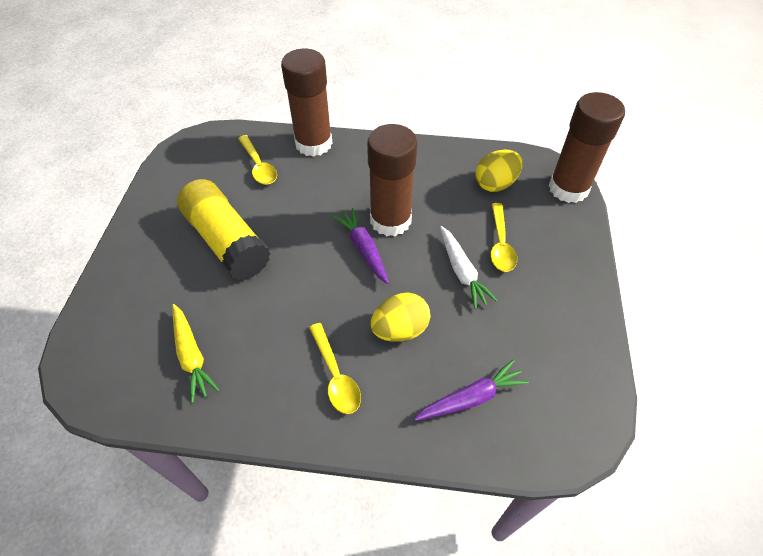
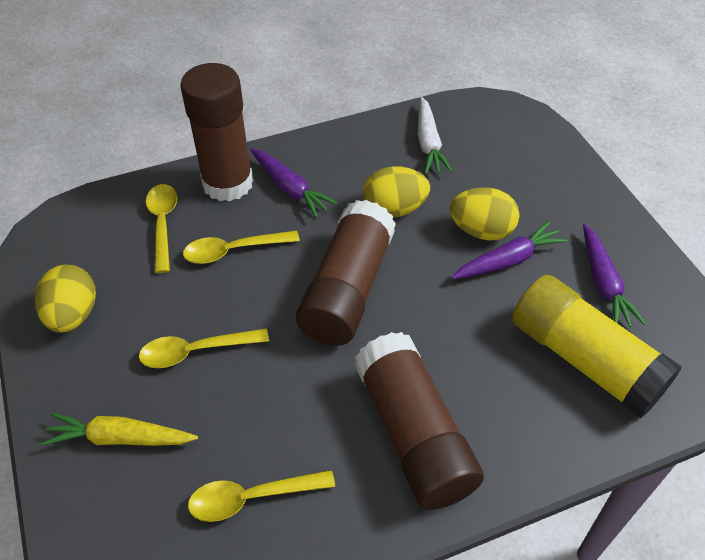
purple carrot: 2 -> 3
yellow egg: 2 -> 3
yellow spoon: 3 -> 4

